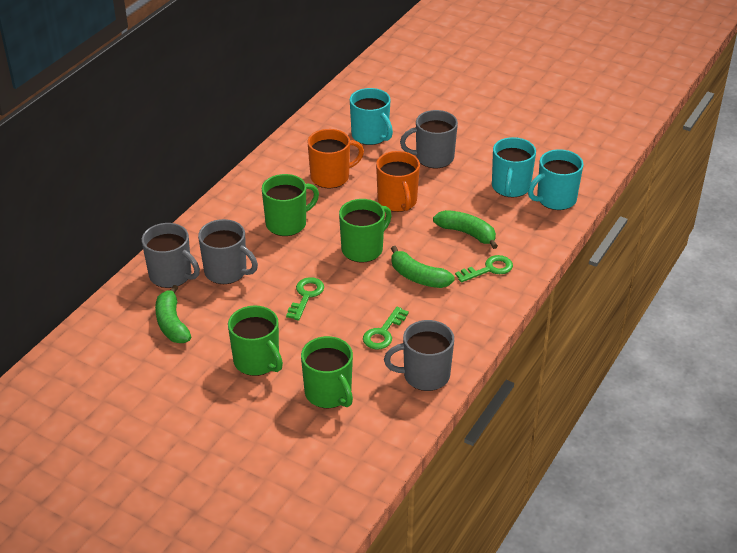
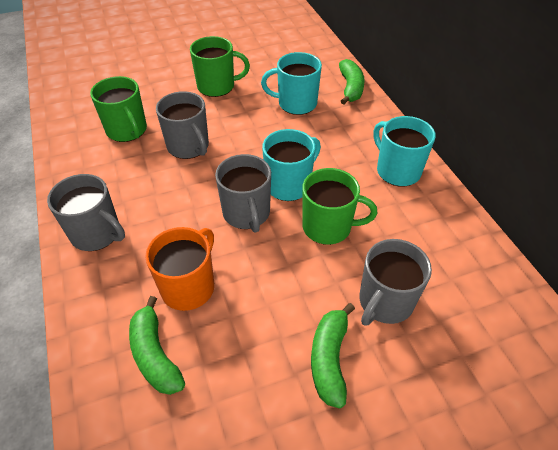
green key: 3 -> 0
green mug: 4 -> 3
orange mug: 2 -> 1

